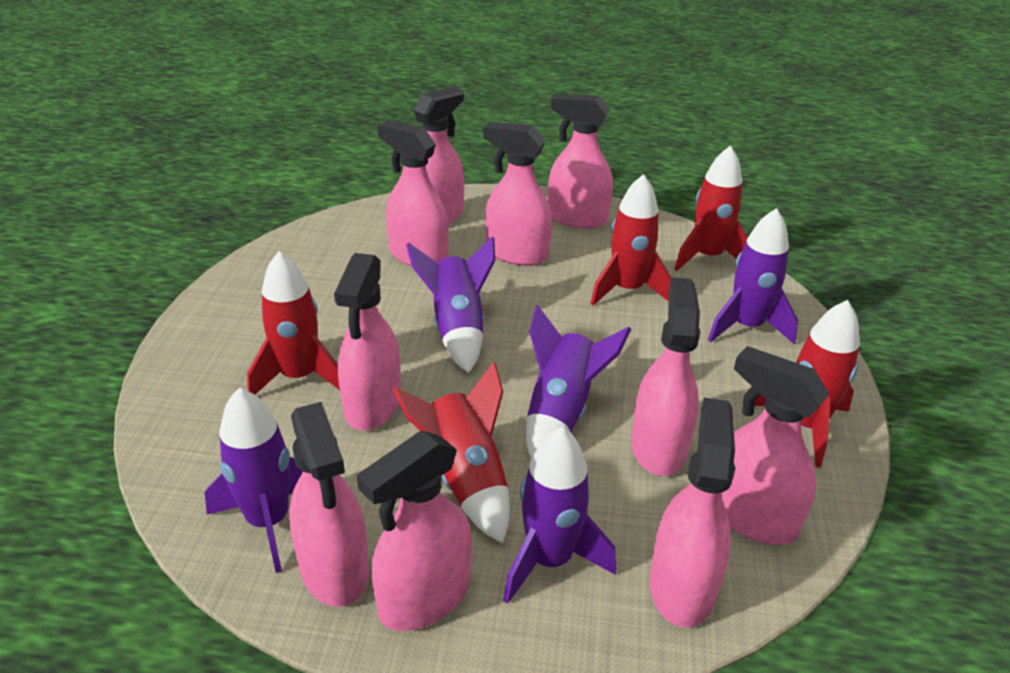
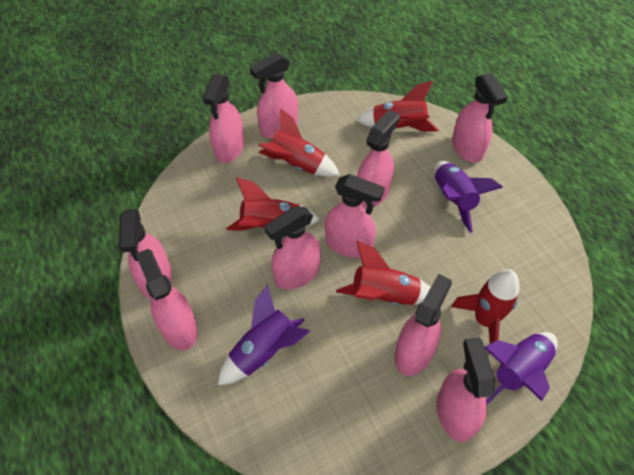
purple rocket: 5 -> 3

